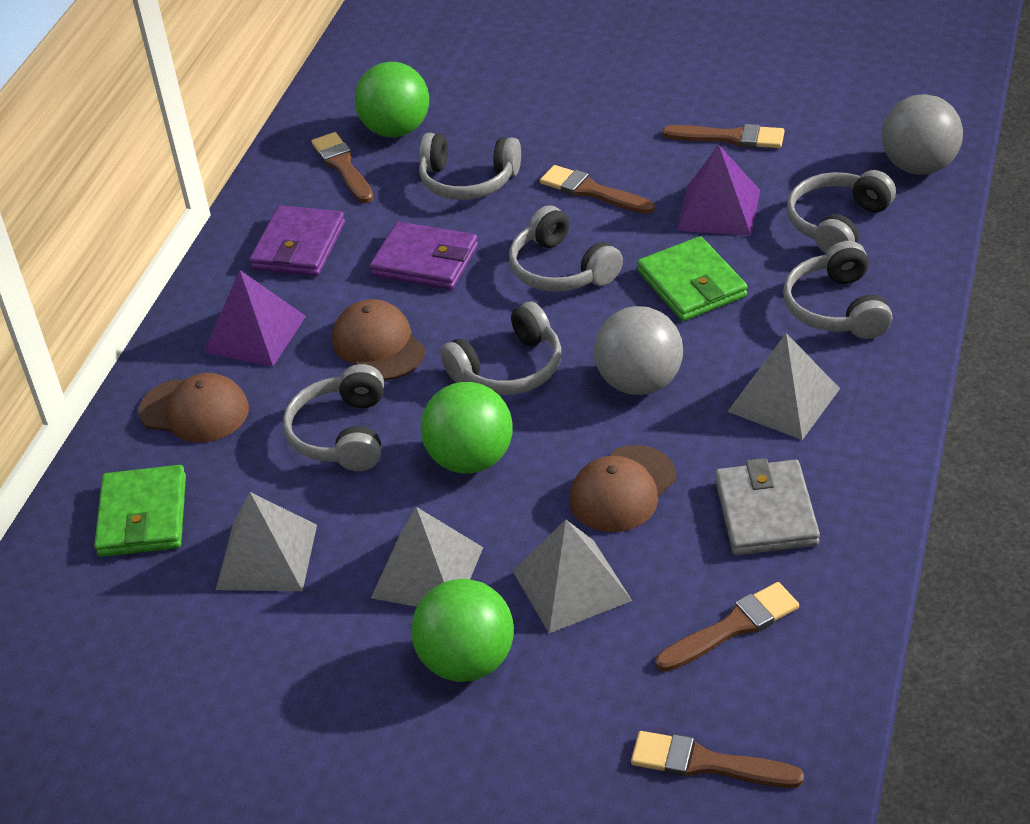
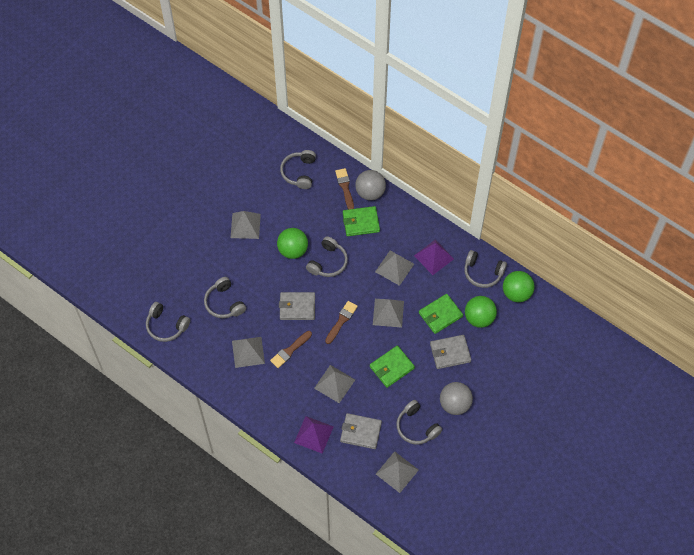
brown brush: 5 -> 3
brown cap: 3 -> 0
green wallet: 2 -> 3
grey pyramid: 4 -> 6
grey wallet: 1 -> 3
purple wallet: 2 -> 0

